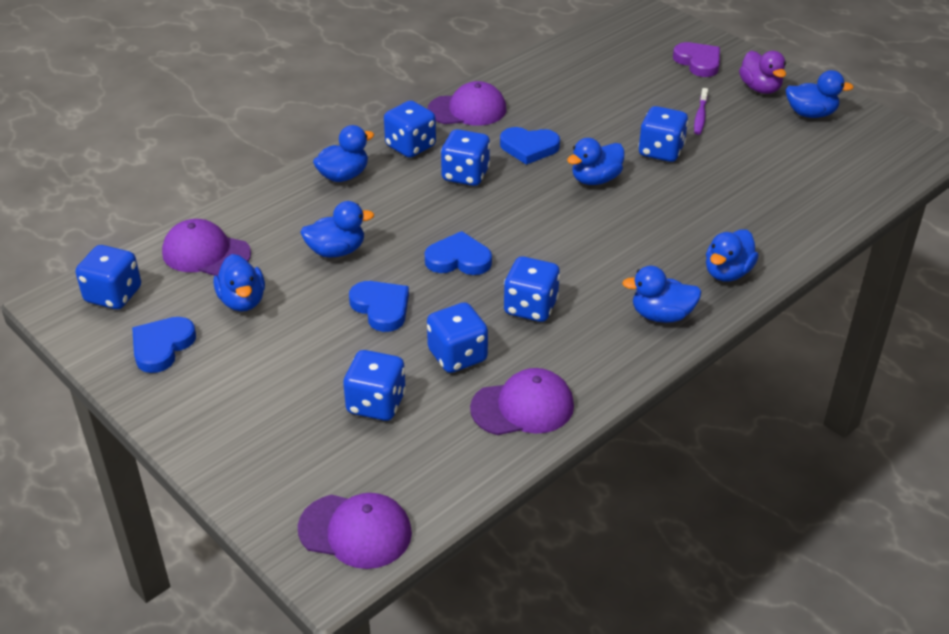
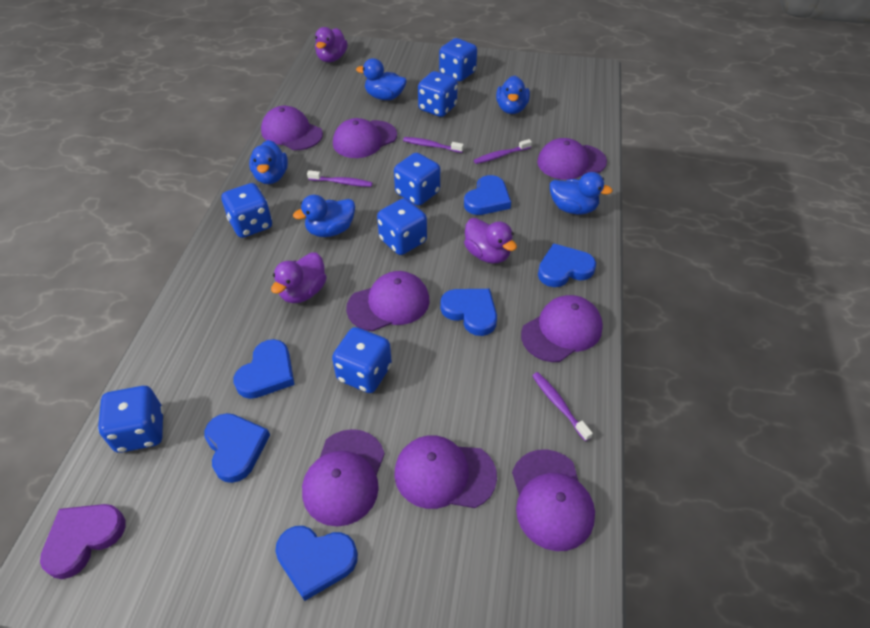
blue duck: 7 -> 5
blue heart: 4 -> 6
purple cap: 4 -> 8
purple duck: 1 -> 3
purple toothbrush: 1 -> 4

